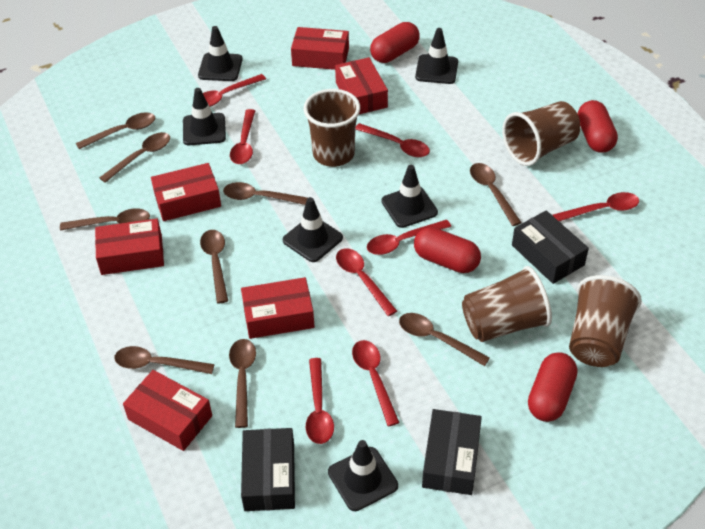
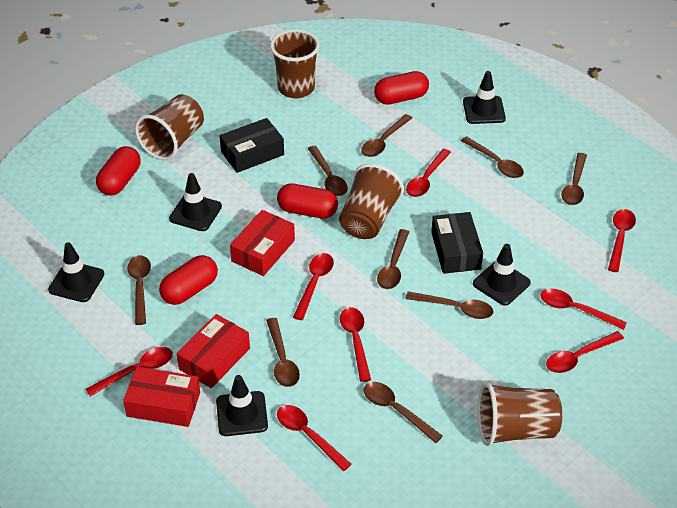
black box: 3 -> 2
black traffic cone: 6 -> 5
red box: 6 -> 3

